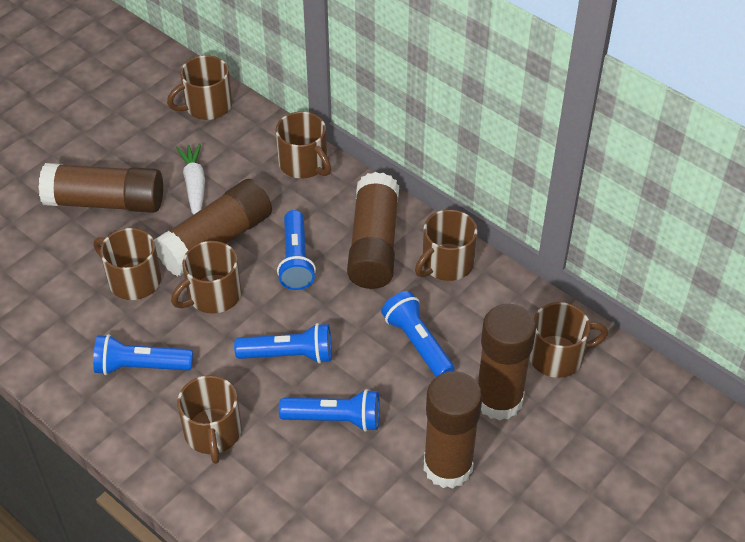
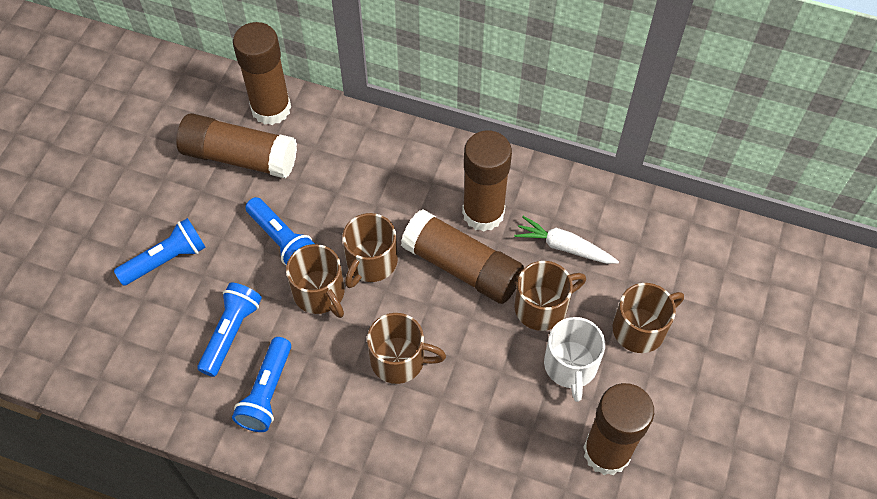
blue flashlight: 5 -> 4
brown mug: 7 -> 5
white mug: 0 -> 1

